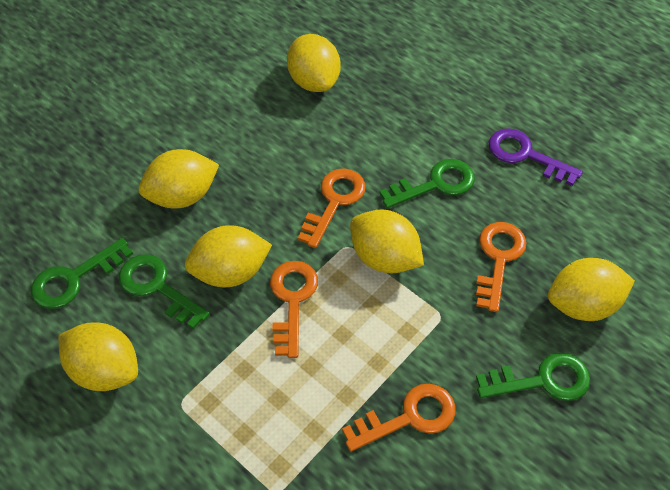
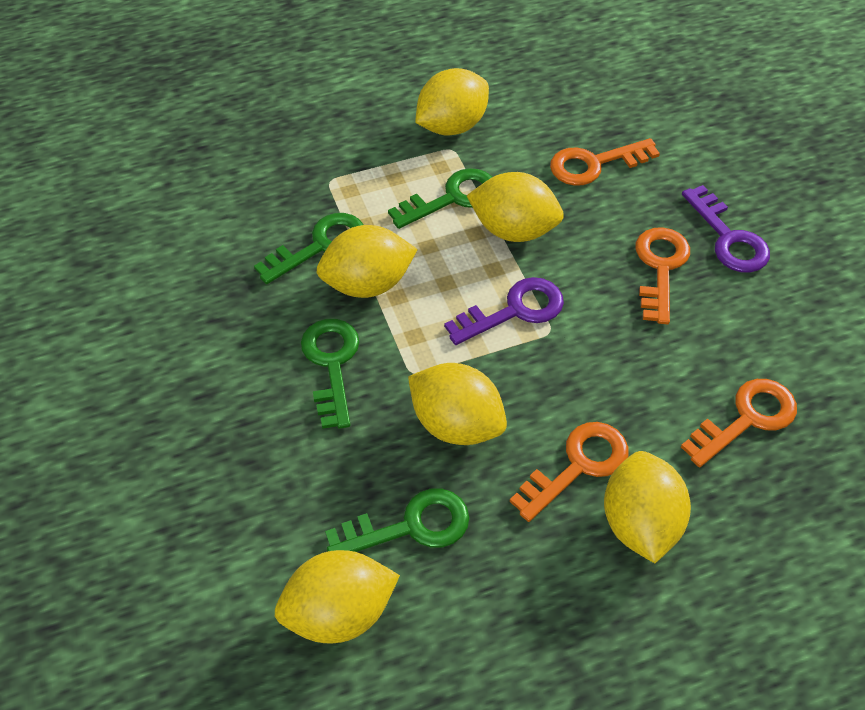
purple key: 1 -> 2

